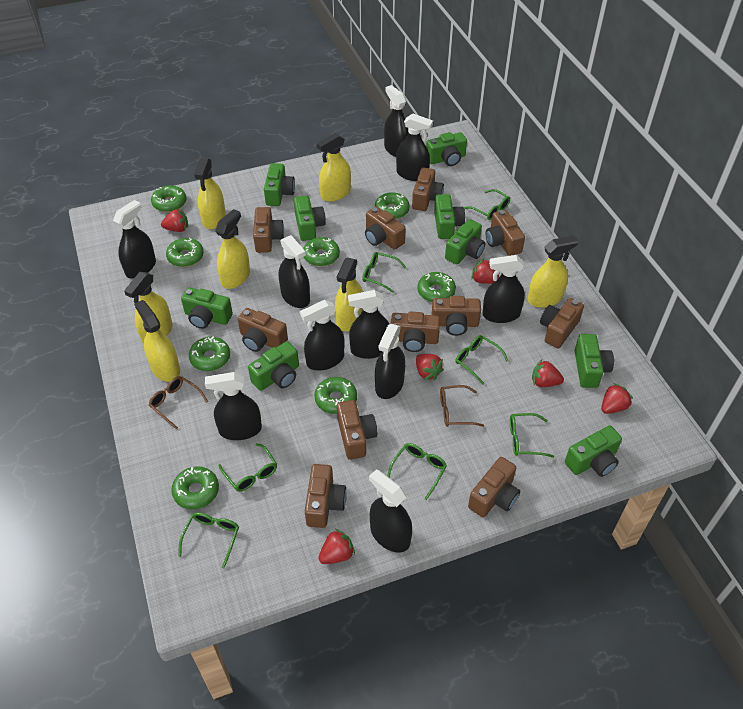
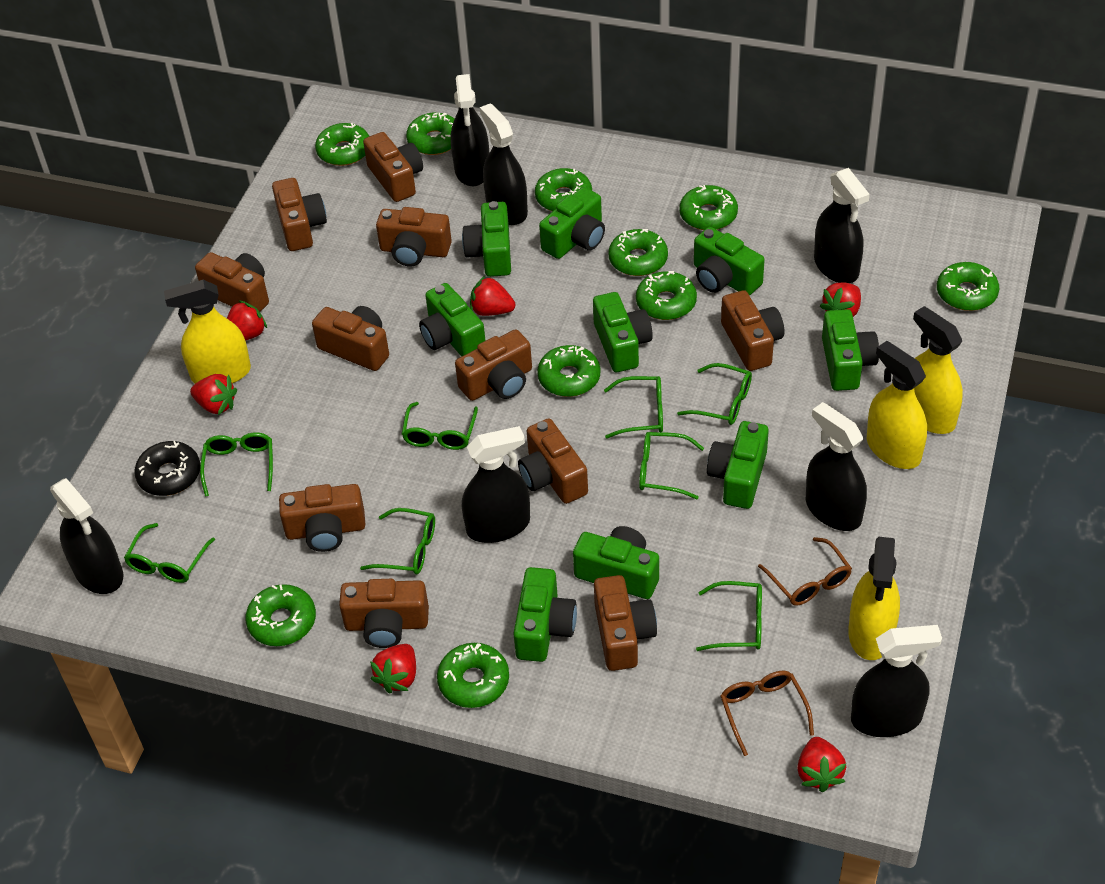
black donut: 0 -> 1
black spray bottle: 10 -> 7
green donut: 8 -> 10
green glasses: 7 -> 8
yellow spray bottle: 7 -> 4

